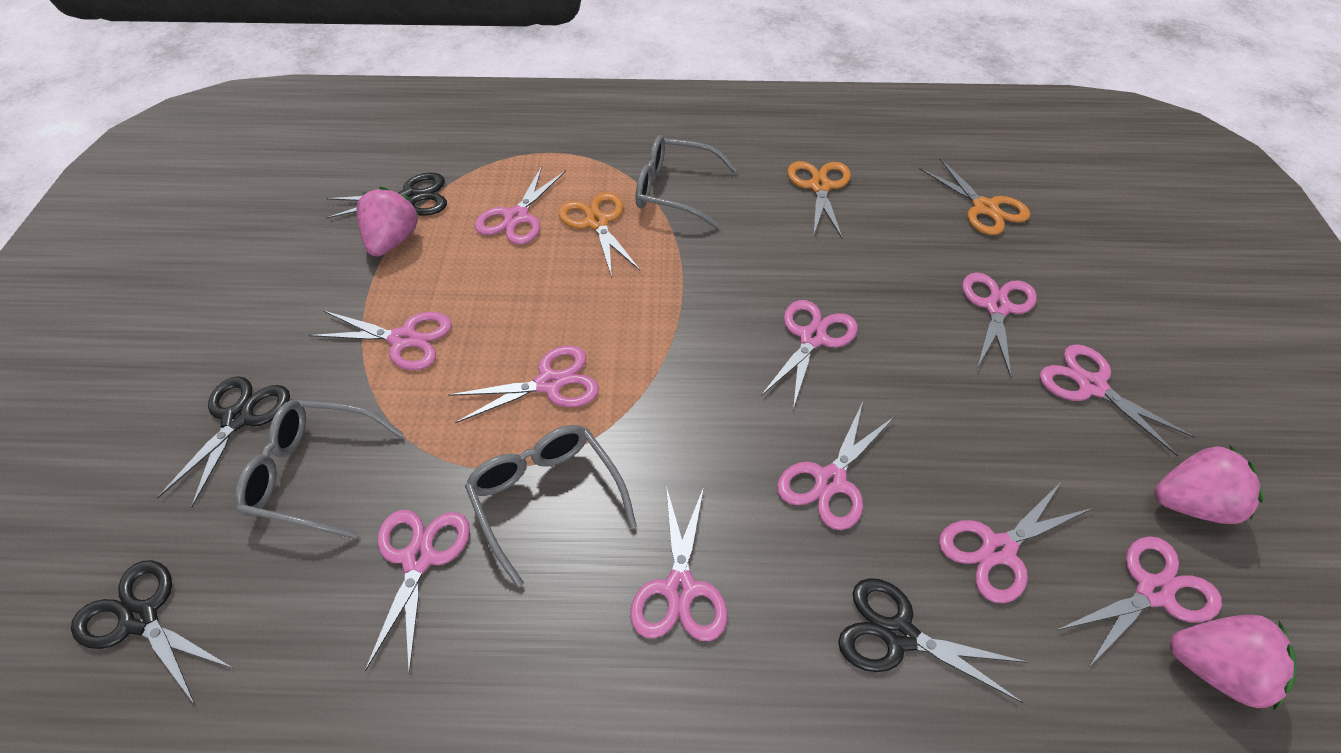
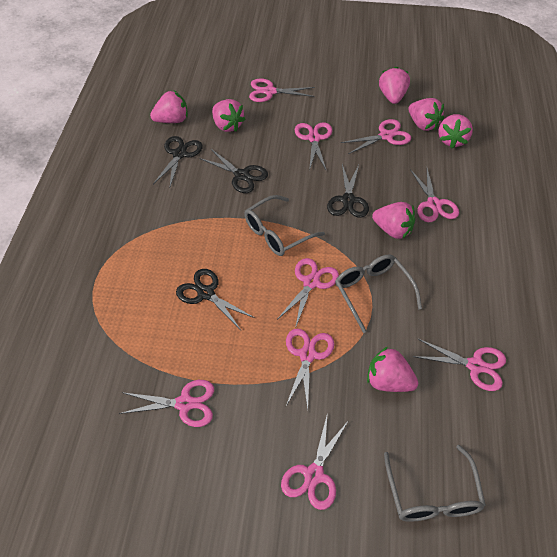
orange scissors: 3 -> 0
pink scissors: 11 -> 9
pink strawberry: 3 -> 7

